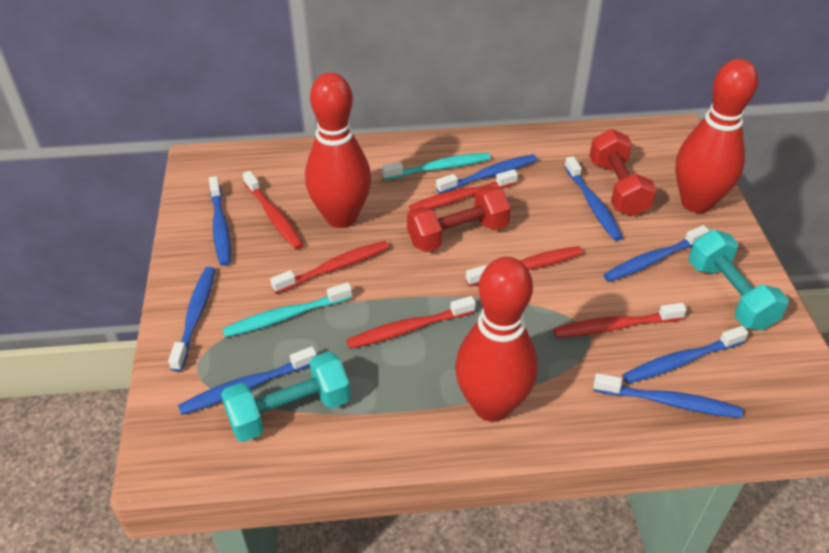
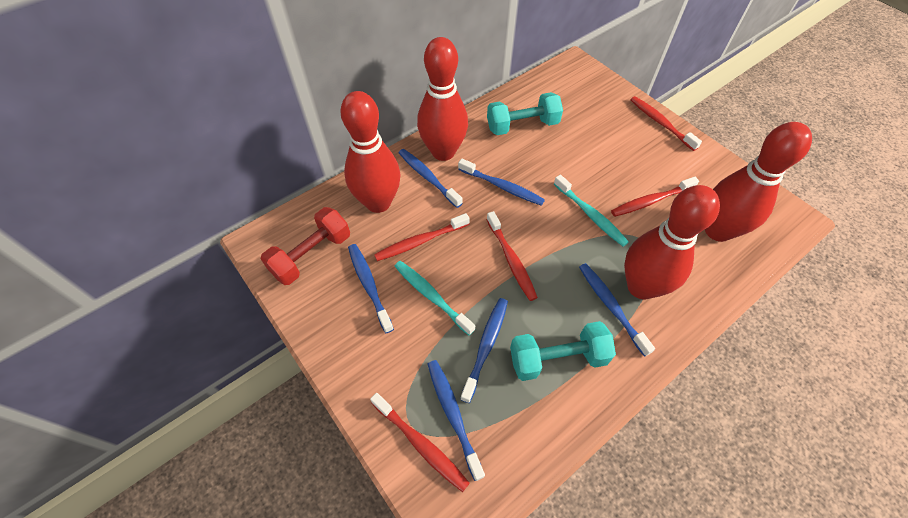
blue toothbrush: 8 -> 6
red bowling pin: 3 -> 4
red dumbbell: 2 -> 1
red toothbrush: 6 -> 5

